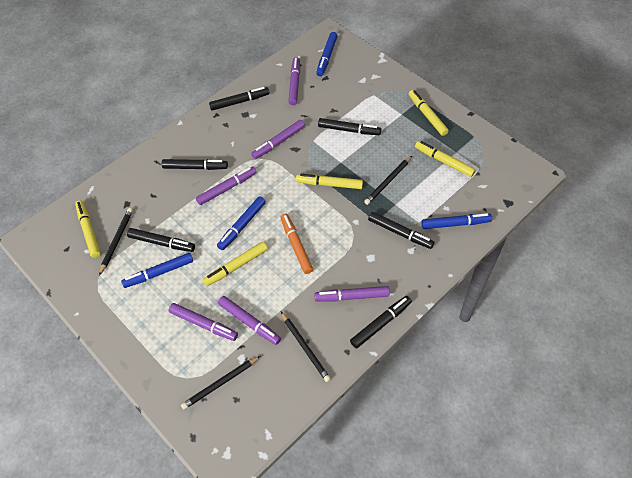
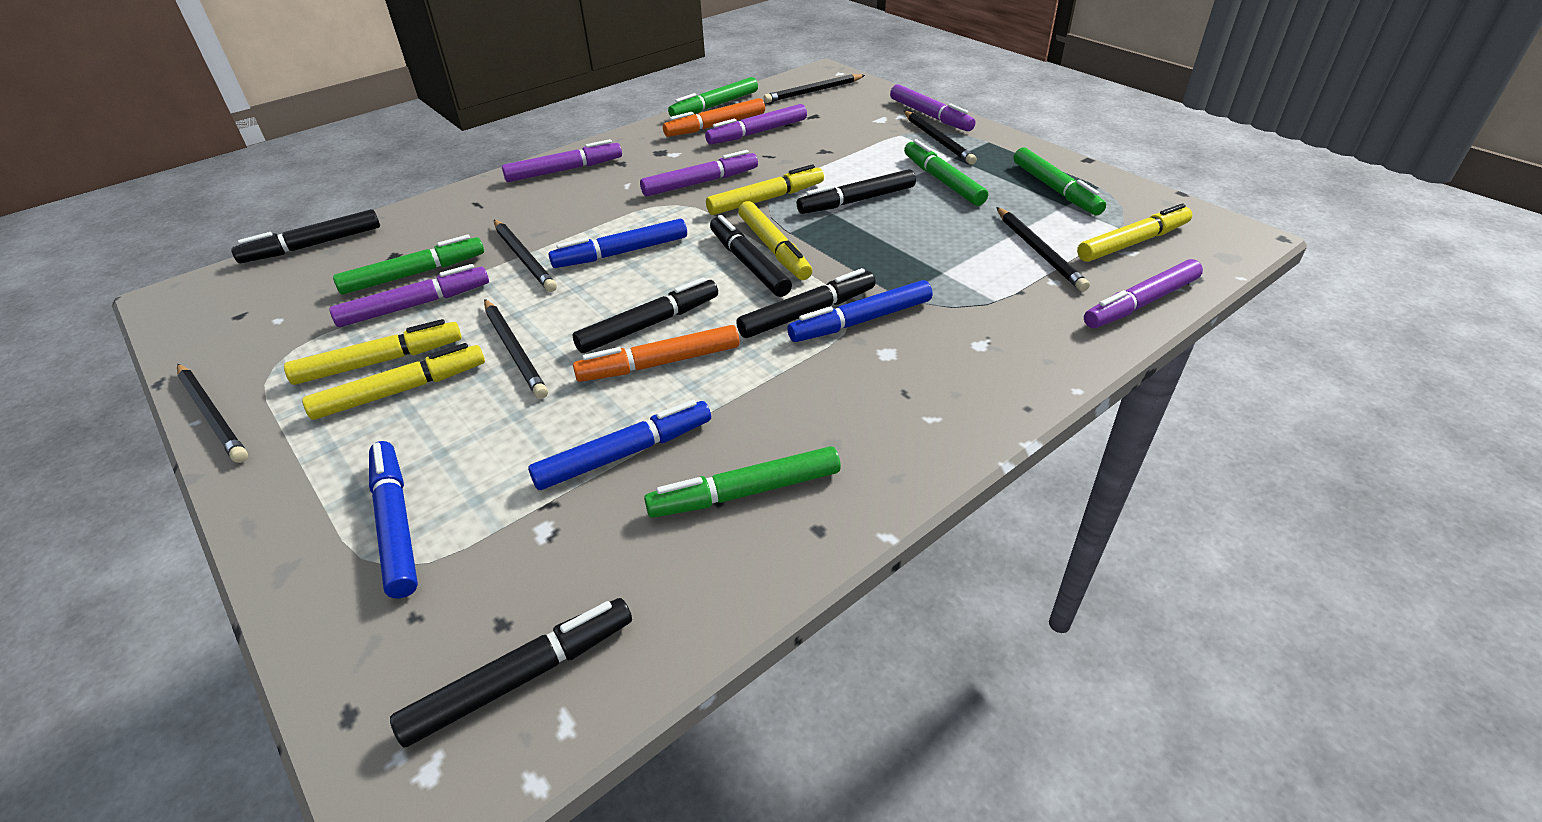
black pencil: 4 -> 6
green marker: 0 -> 5
orange marker: 1 -> 2

